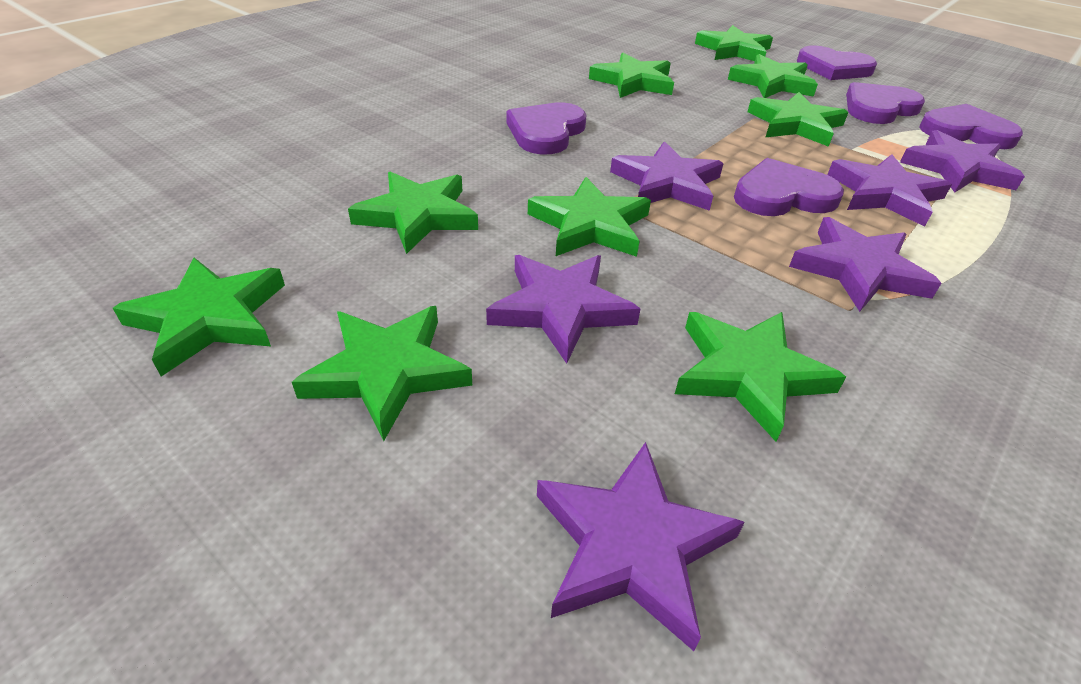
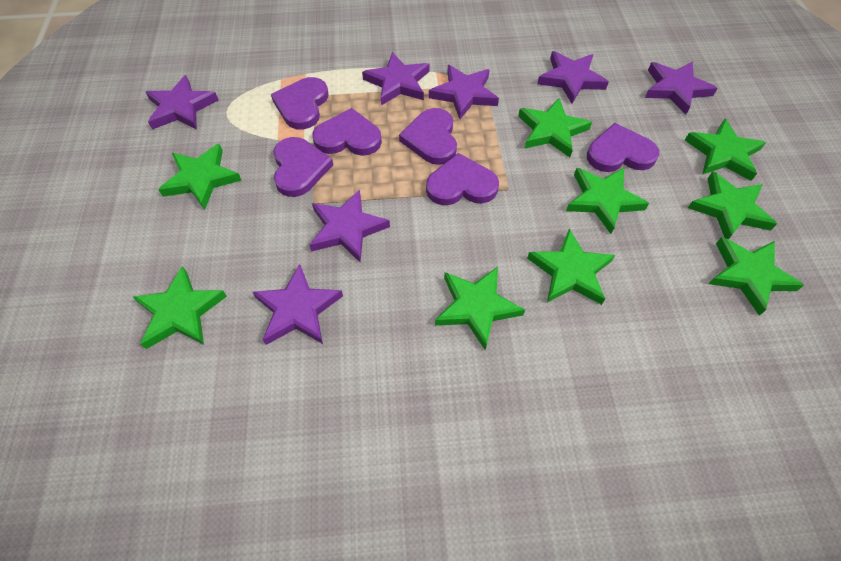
purple heart: 5 -> 6
purple star: 6 -> 7

